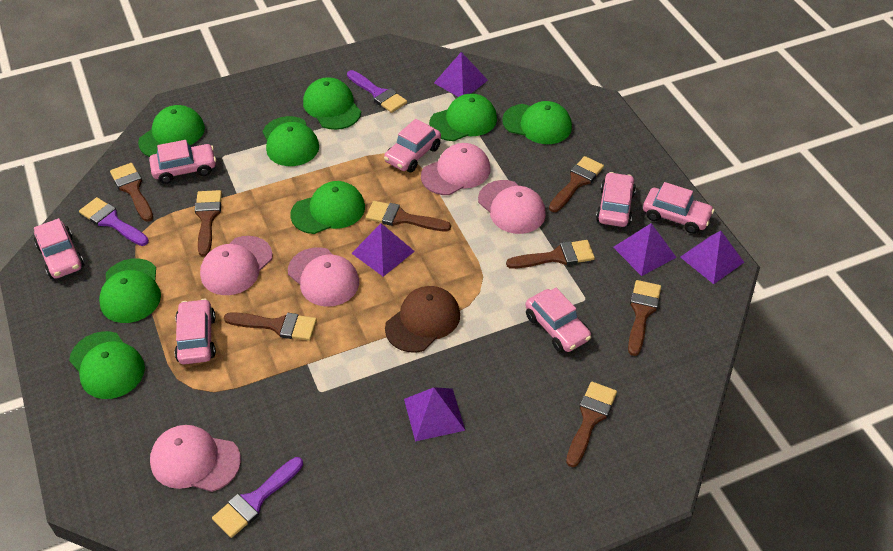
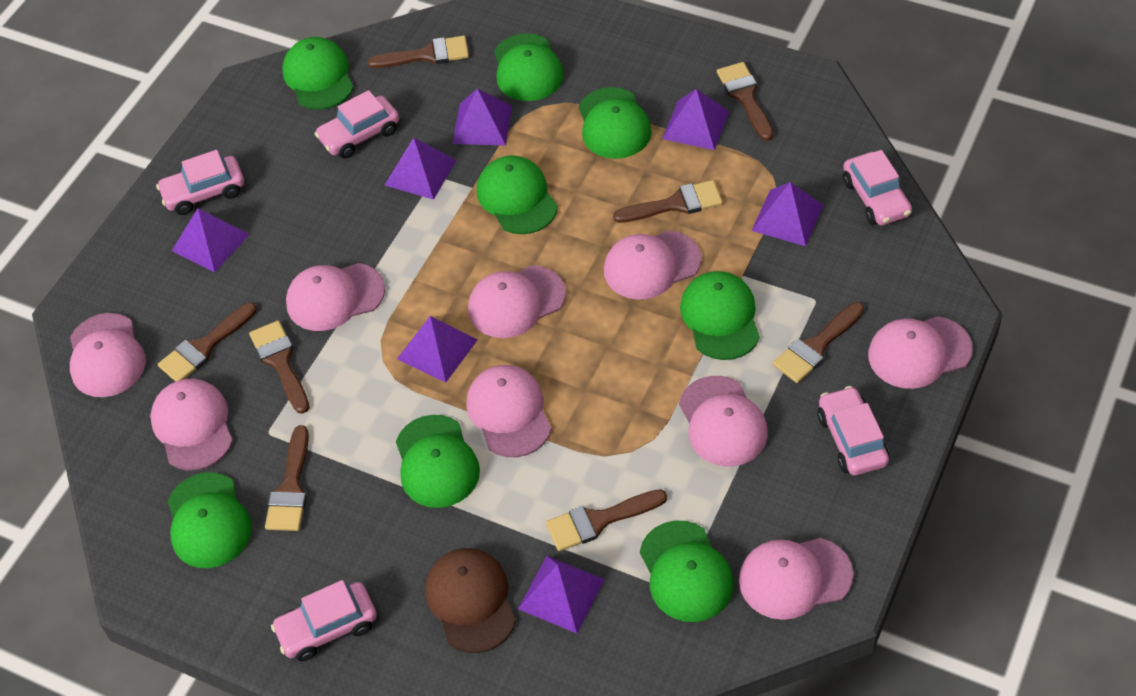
pink cap: 5 -> 9
pink car: 7 -> 5
purple brush: 3 -> 0
purple pyramid: 5 -> 7

